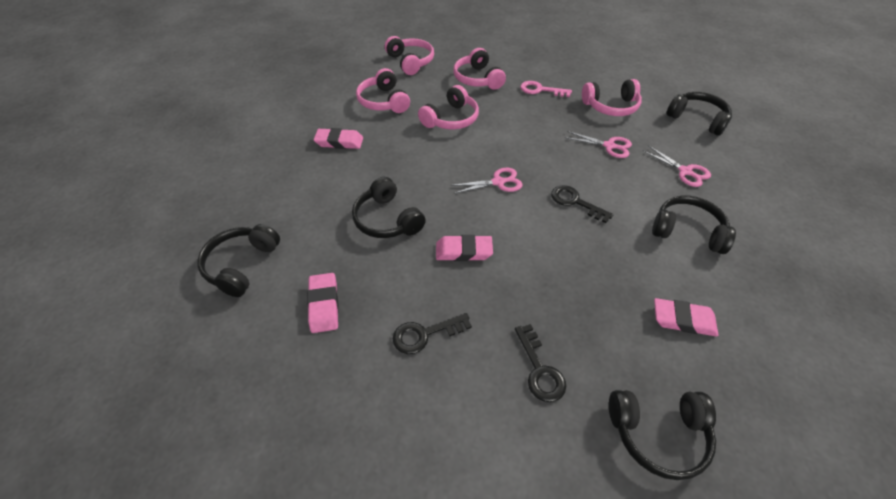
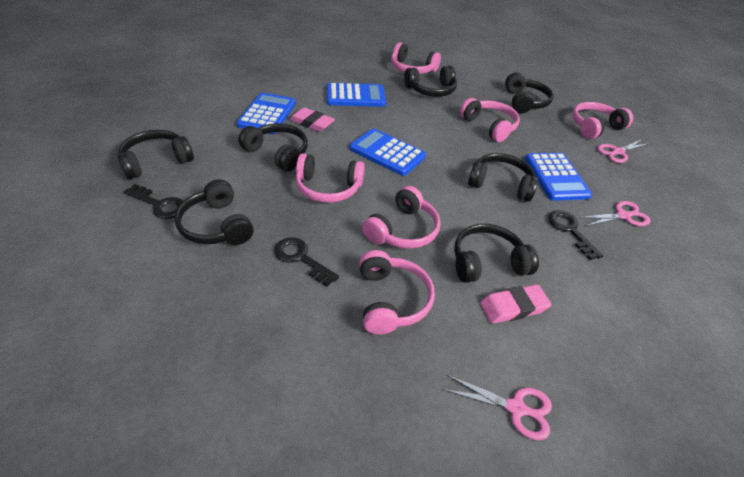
black headphones: 5 -> 7
blue calculator: 0 -> 4
pink eraser: 4 -> 2
pink headphones: 5 -> 6
pink key: 1 -> 0

